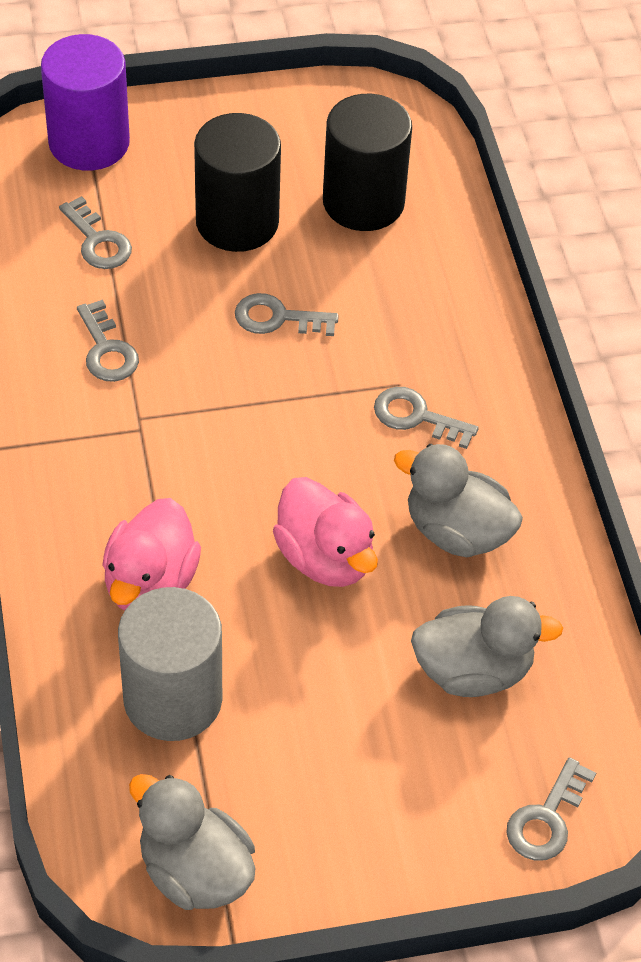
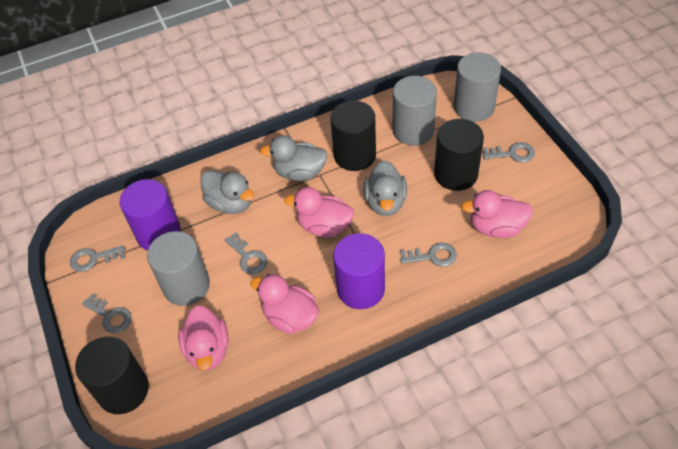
black cylinder: 2 -> 3
grey cylinder: 1 -> 3
pink duck: 2 -> 4
purple cylinder: 1 -> 2

